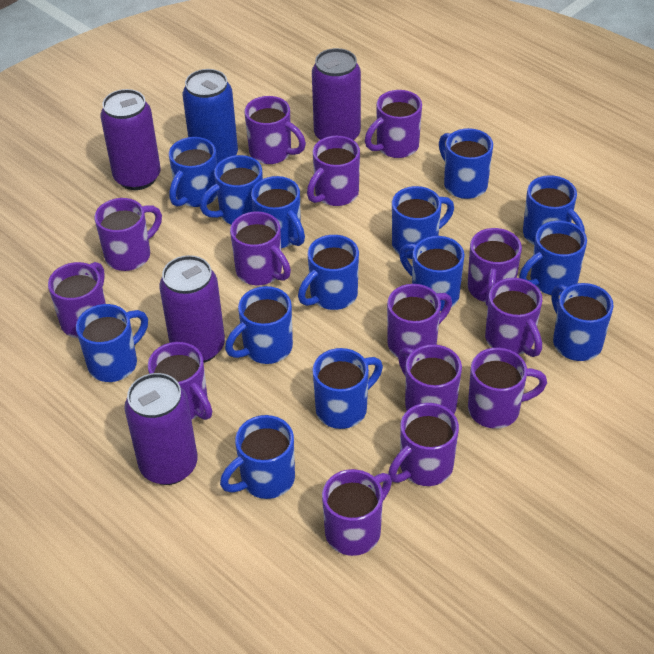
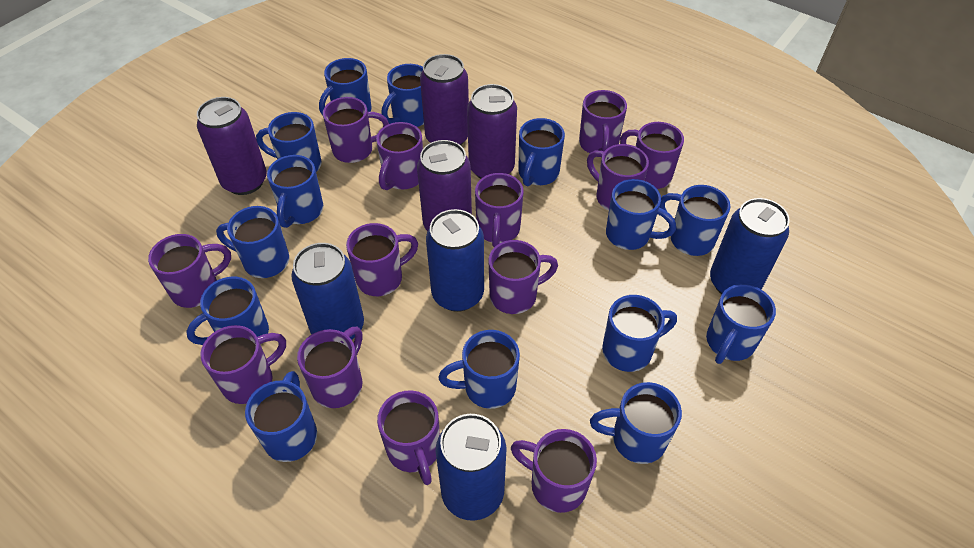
blue can: 1 -> 4
purple mug: 14 -> 13

